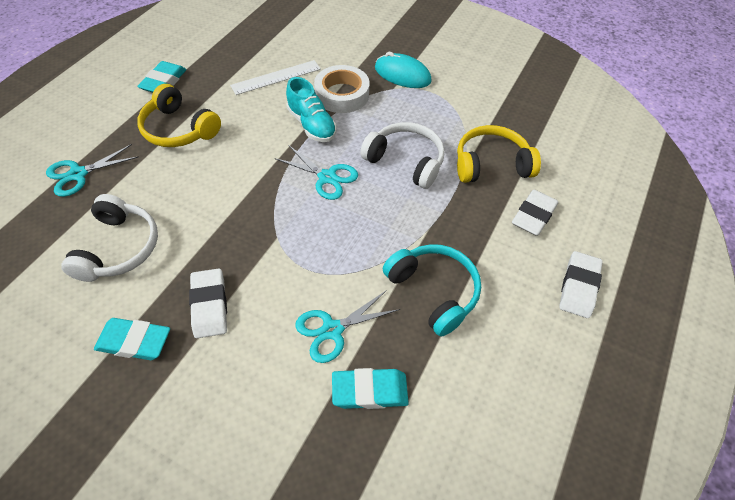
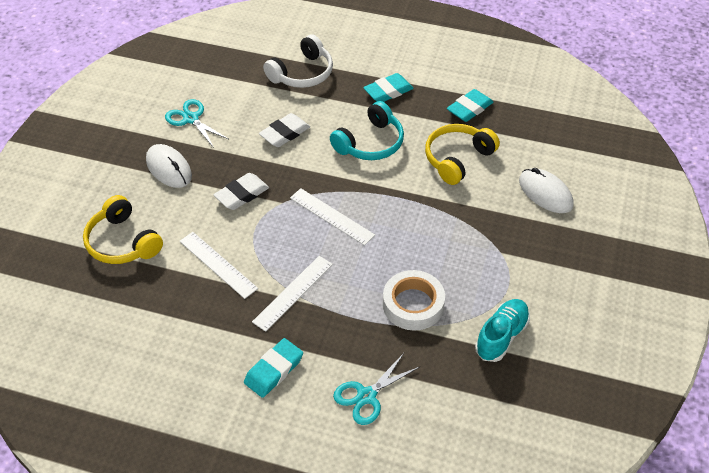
turquoise mouse: 1 -> 0
turquoise scissors: 3 -> 2
white eraser: 3 -> 2
white headphones: 2 -> 1
white mouse: 0 -> 2
white ruler: 1 -> 3

